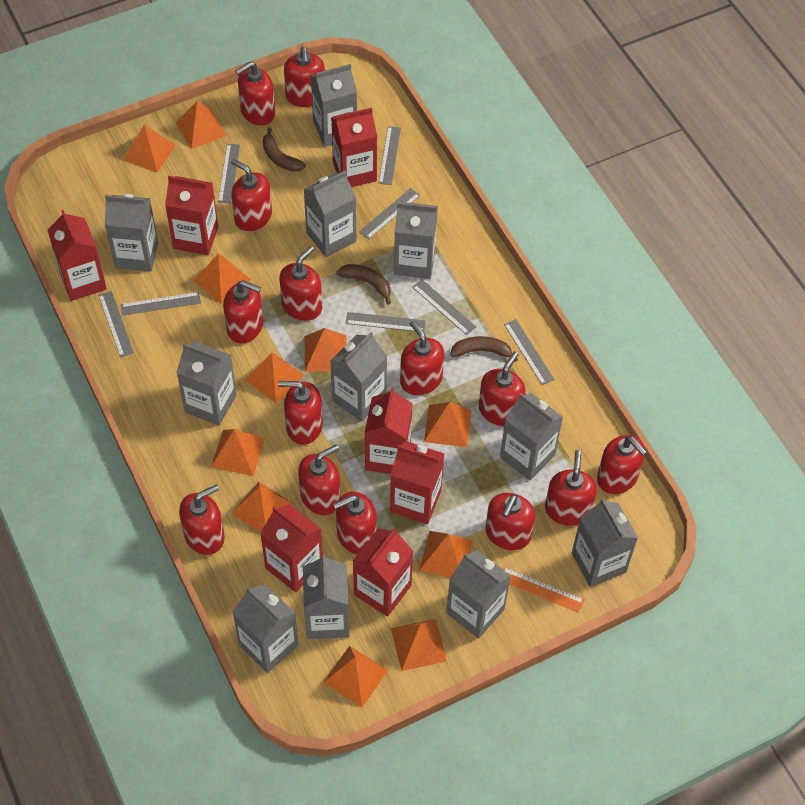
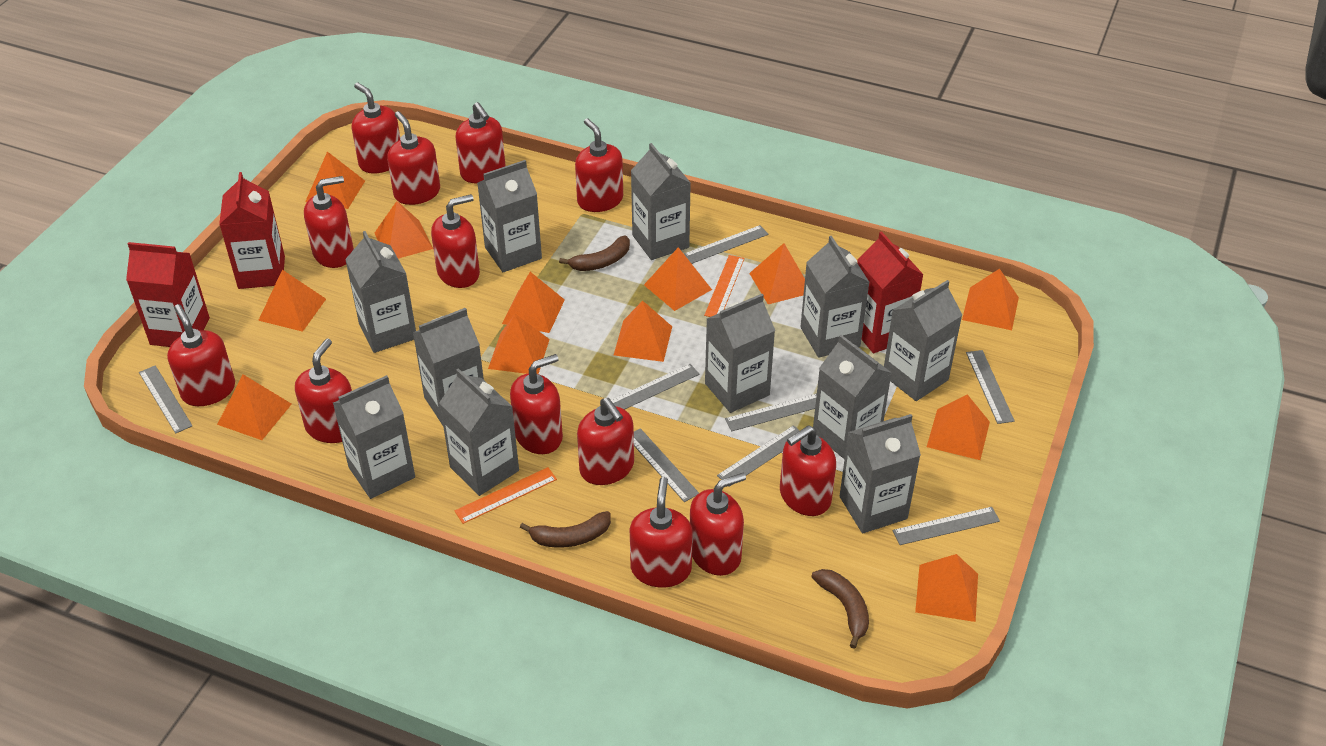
orange pyramid: 11 -> 12
orange ruler: 1 -> 2
red carton: 7 -> 3
red soap dispenser: 14 -> 13

